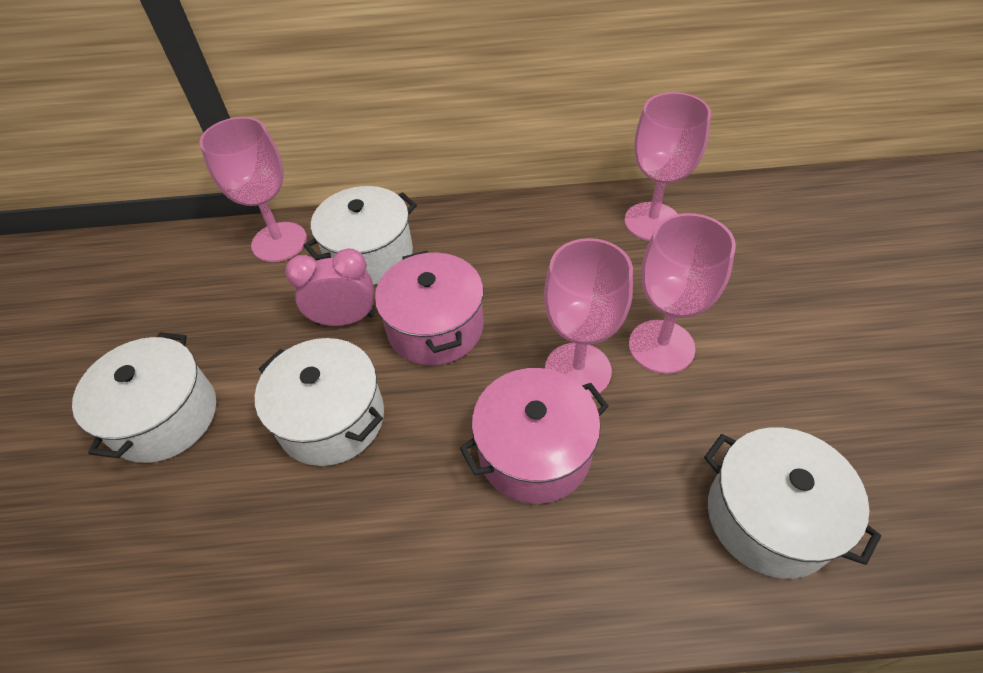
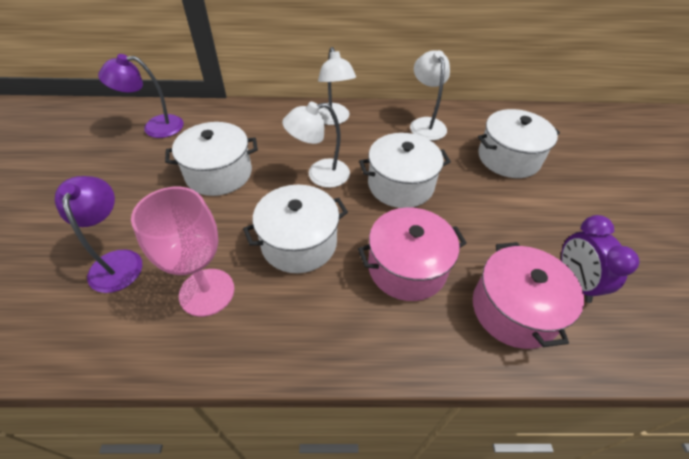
pink clock: 1 -> 0
pink goblet: 4 -> 1
purple clock: 0 -> 1
purple lamp: 0 -> 2
white lamp: 0 -> 3

